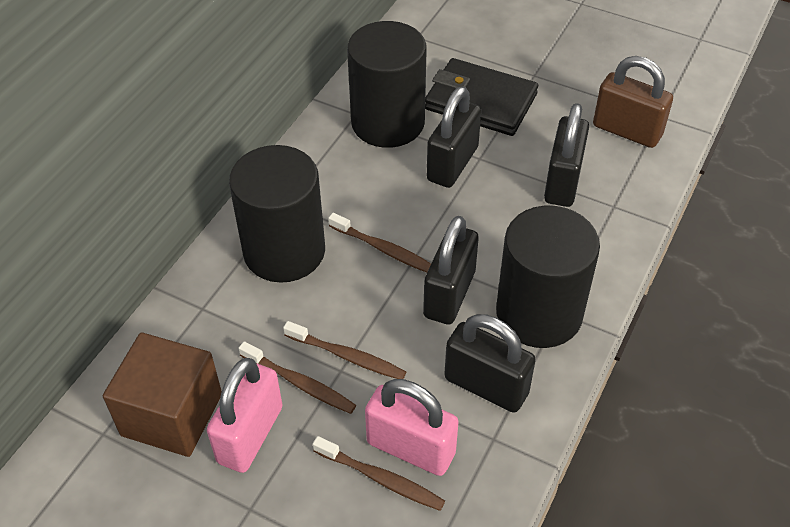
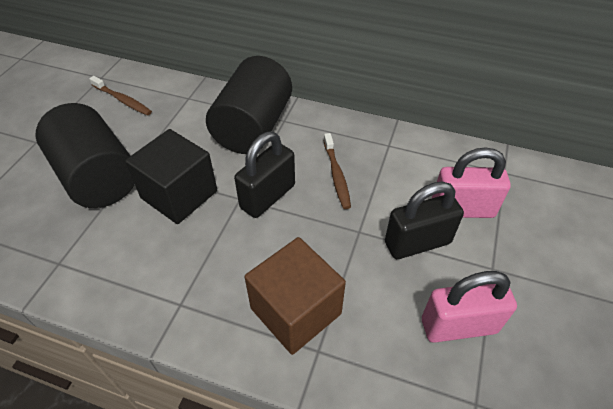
black cube: 0 -> 1
black cylinder: 3 -> 2
black padlock: 4 -> 2
black wallet: 1 -> 0
brown padlock: 1 -> 0
brown toothbrush: 4 -> 2

